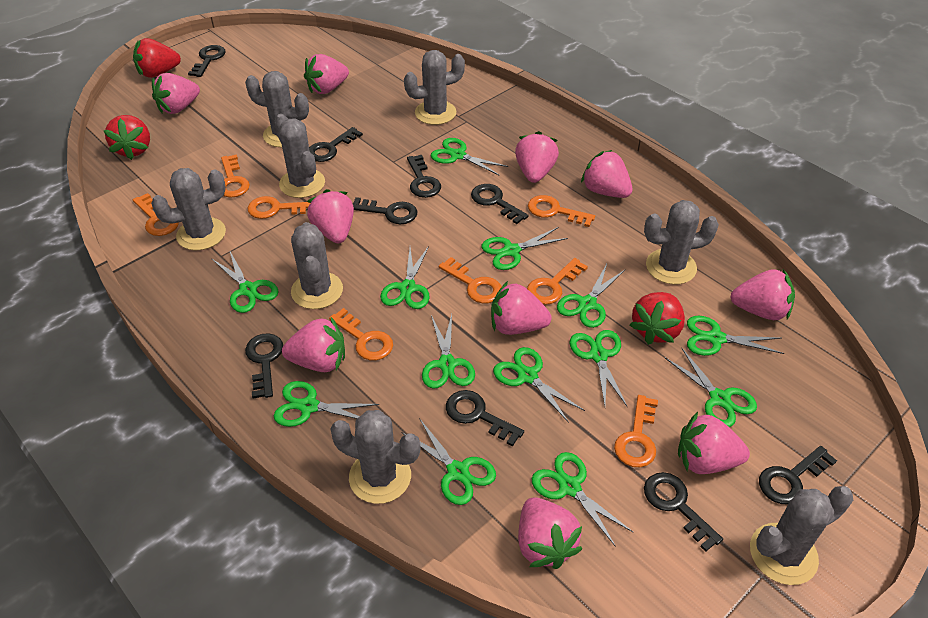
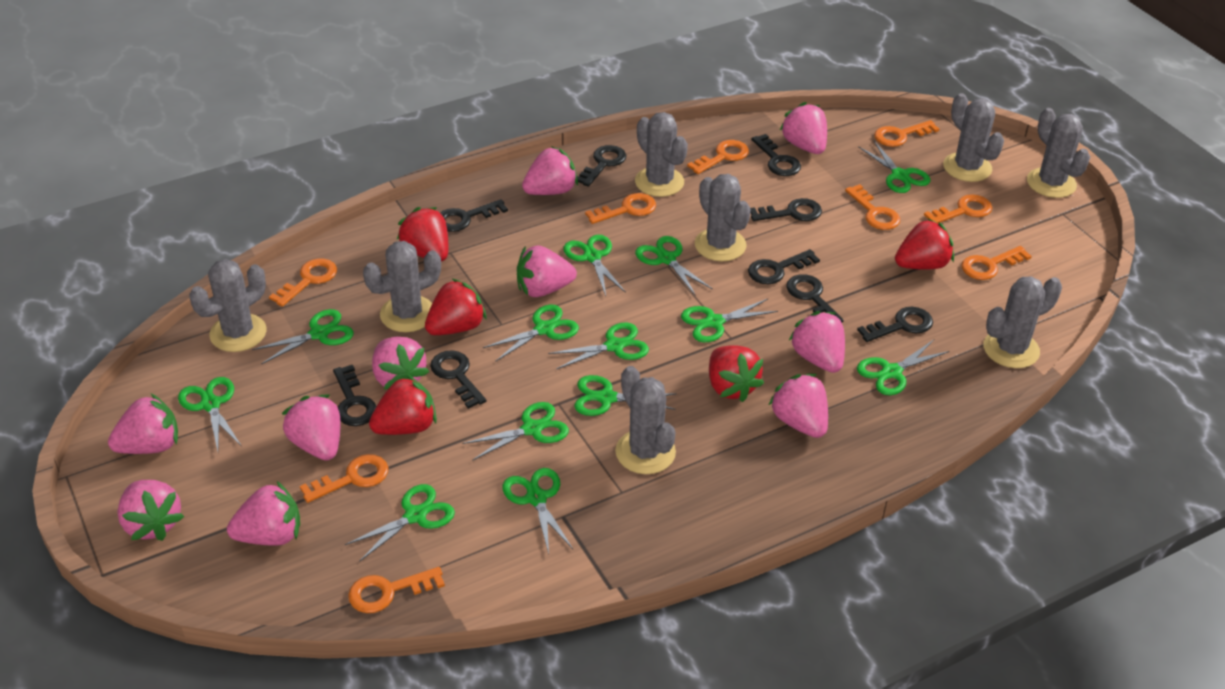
orange key: 8 -> 9
red strawberry: 3 -> 5

